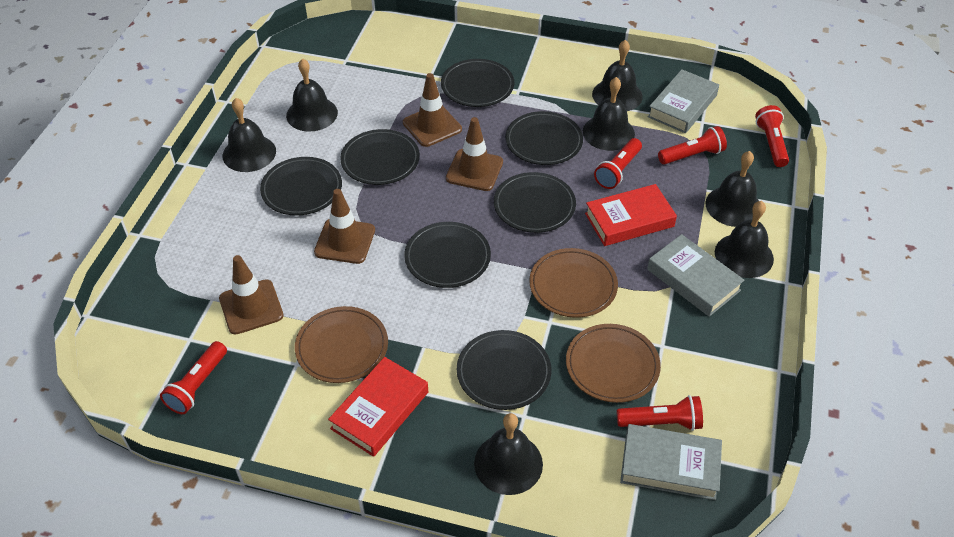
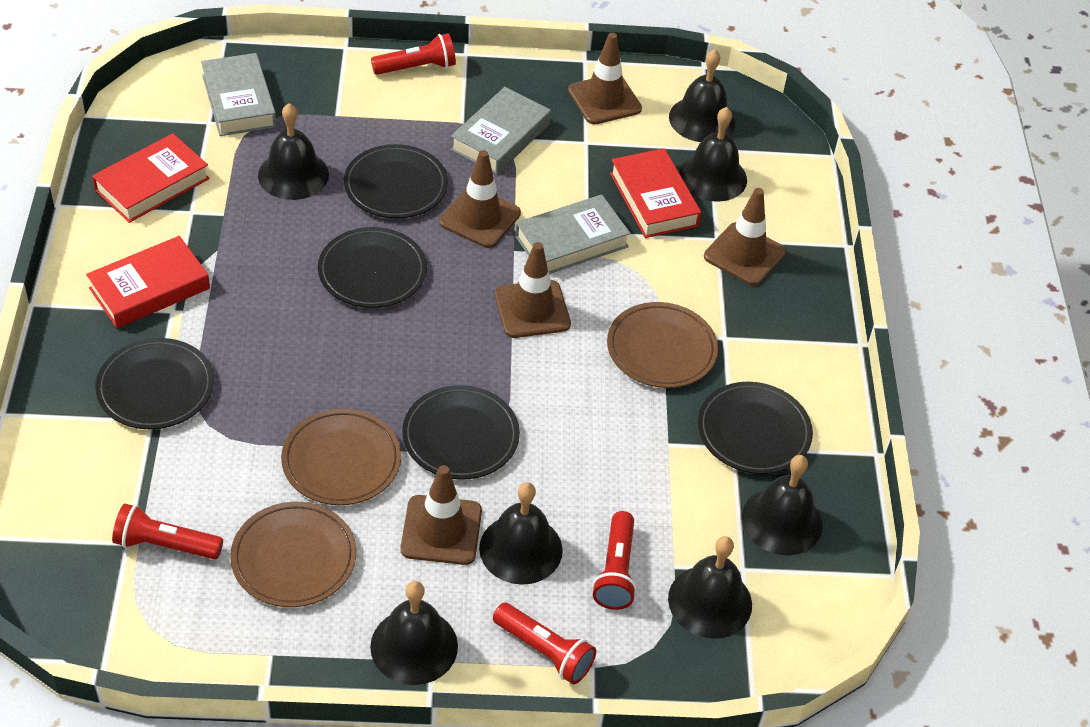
black plate: 7 -> 5
brown traffic cone: 4 -> 5
red book: 2 -> 3
red flashlight: 5 -> 4

